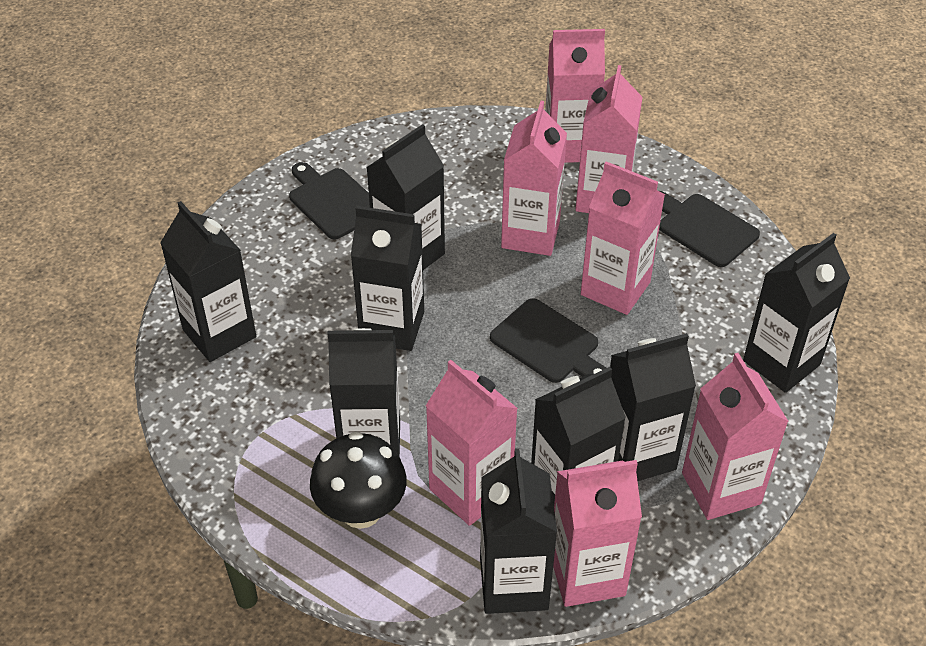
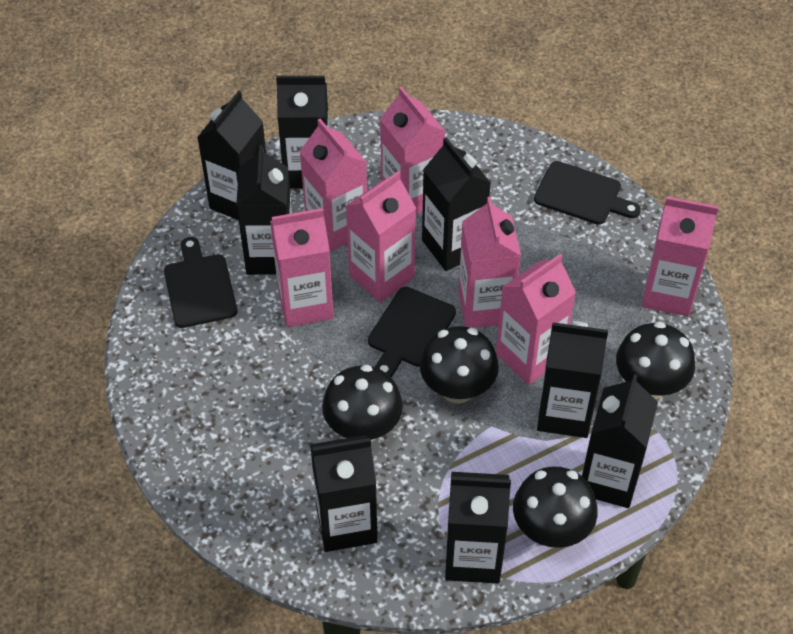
black mushroom: 1 -> 4

